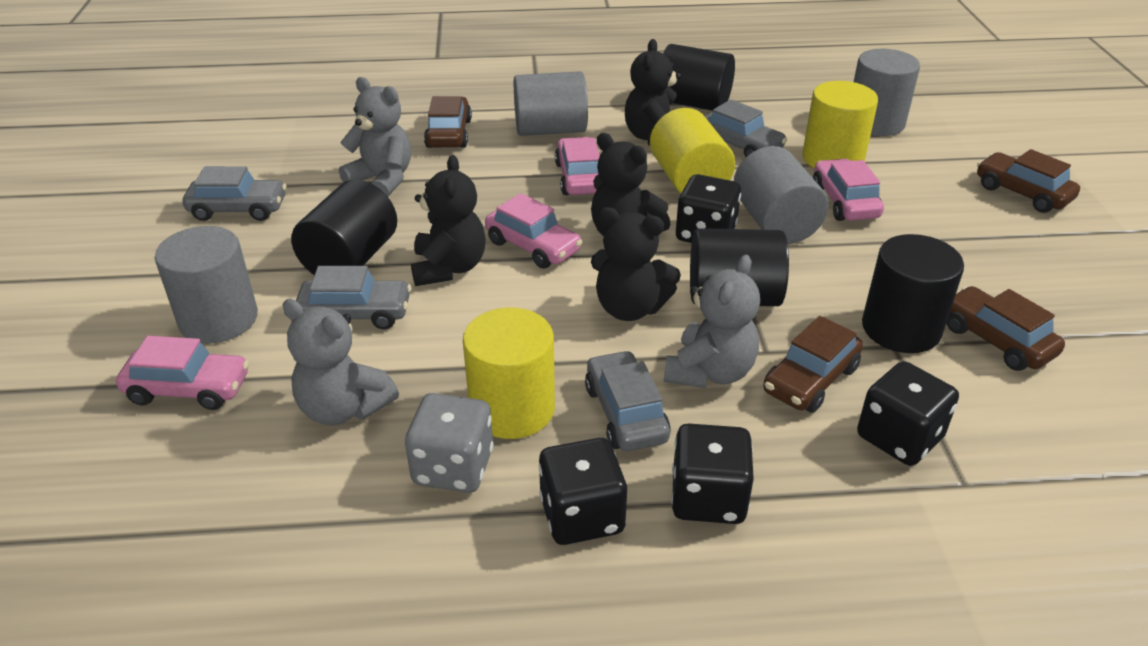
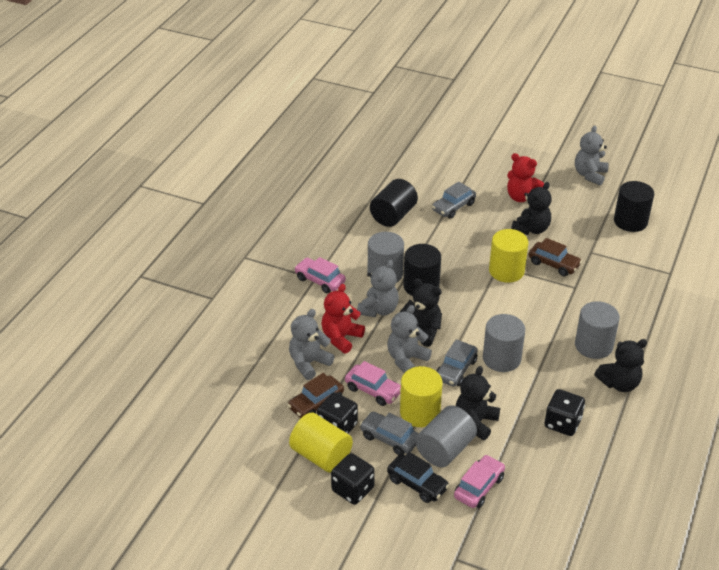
black car: 0 -> 1
black cylinder: 4 -> 3
black dice: 4 -> 3
brown car: 4 -> 2
grey car: 4 -> 3
grey dice: 1 -> 0
grey teddy bear: 3 -> 4
pink car: 4 -> 3
red teddy bear: 0 -> 2

